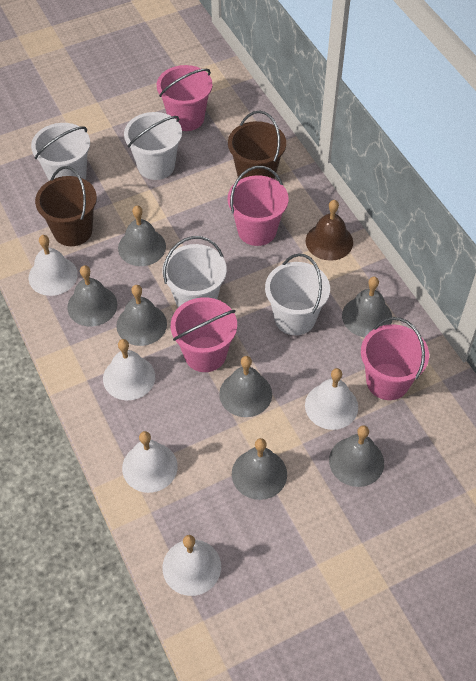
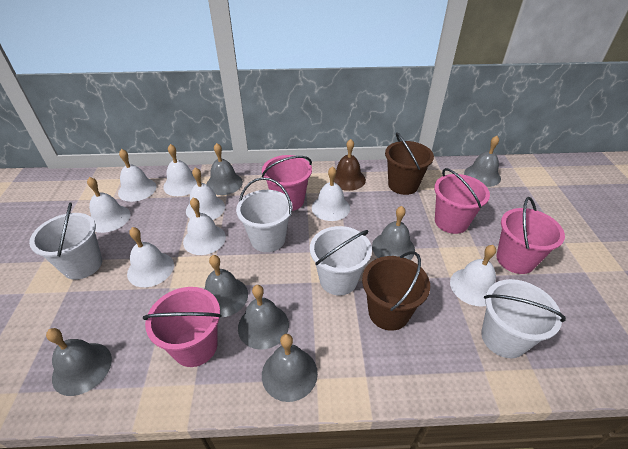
white bell: 5 -> 8

